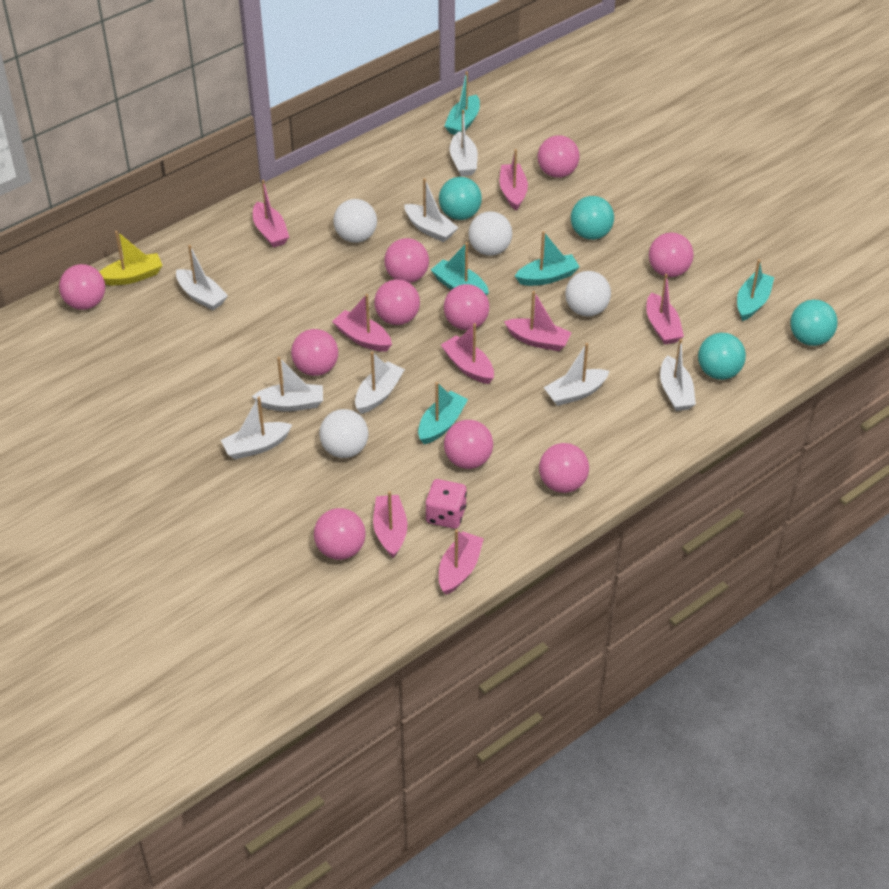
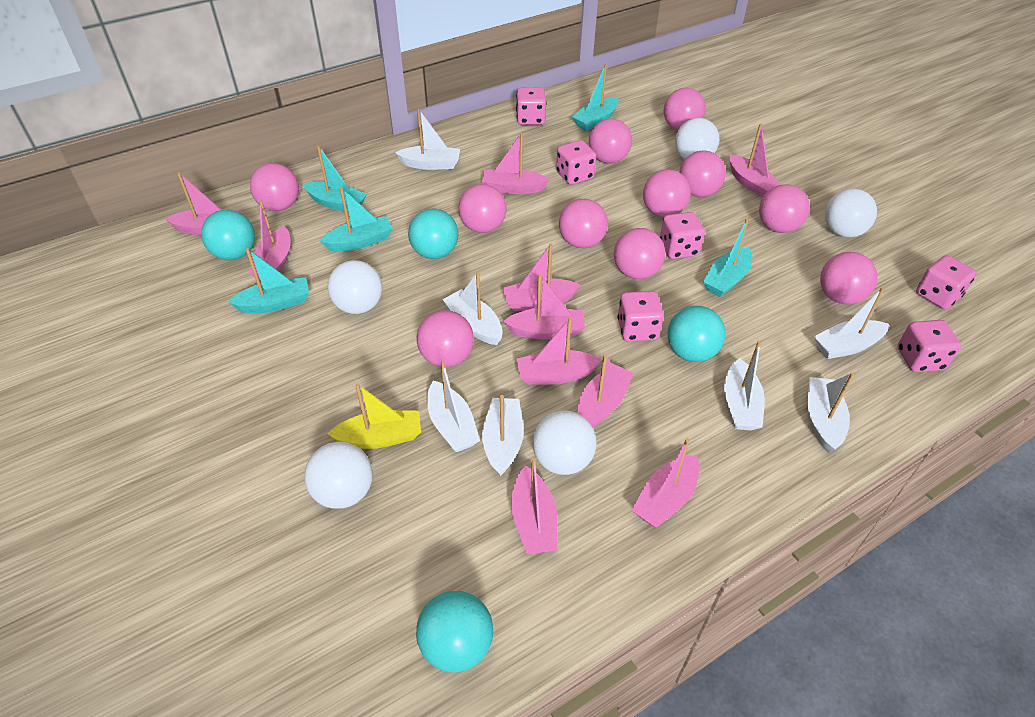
pink ball: 10 -> 11
pink boat: 8 -> 10
pink dice: 1 -> 6
white ball: 4 -> 5
white boat: 8 -> 7

